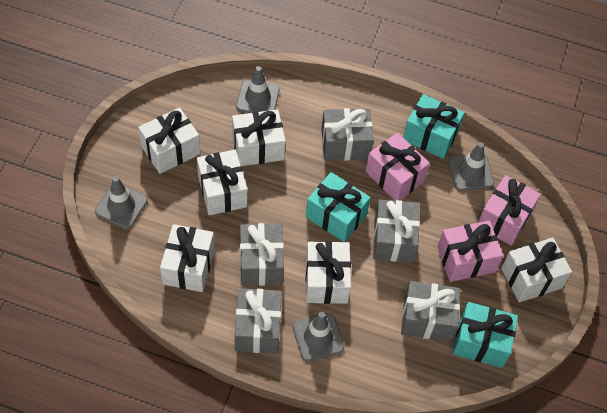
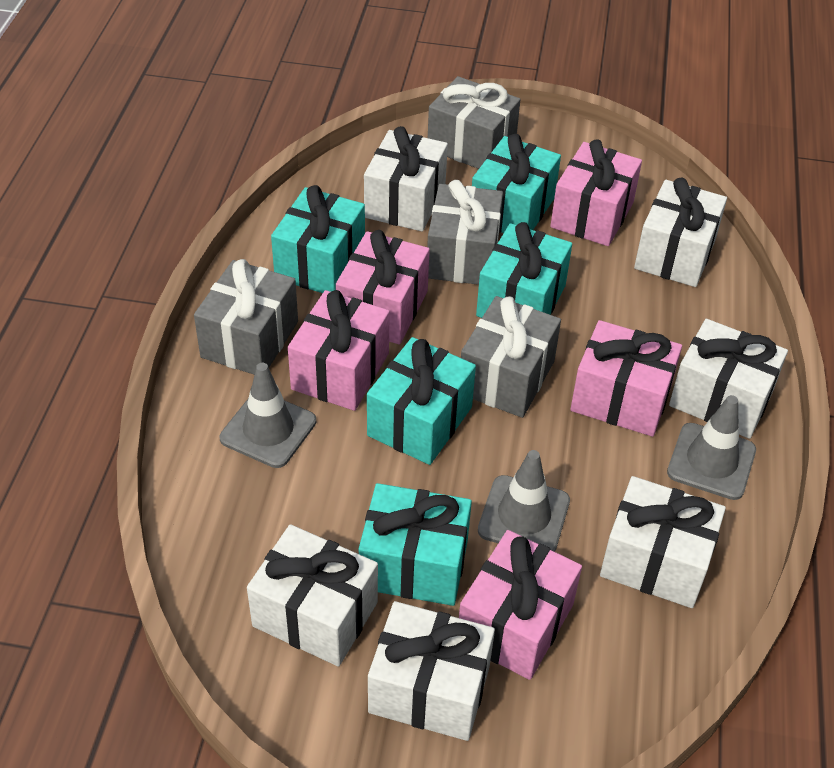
grey gift: 5 -> 4
grey traffic cone: 4 -> 3
pink gift: 3 -> 5
turquoise gift: 3 -> 5

